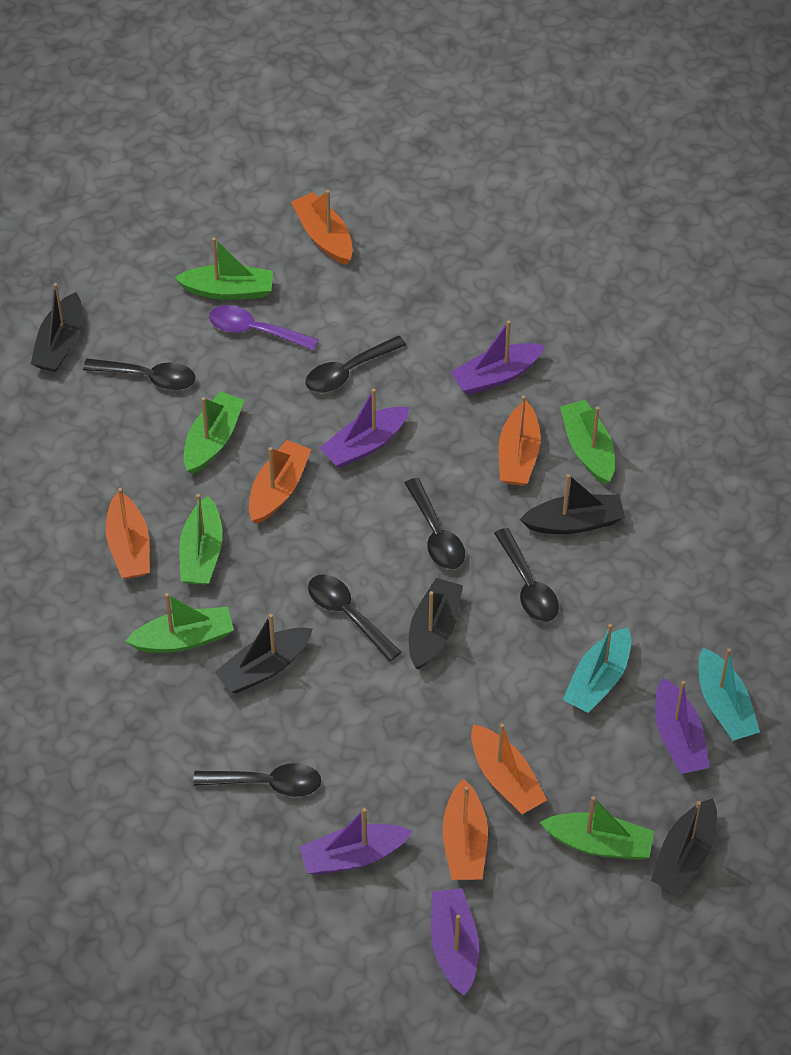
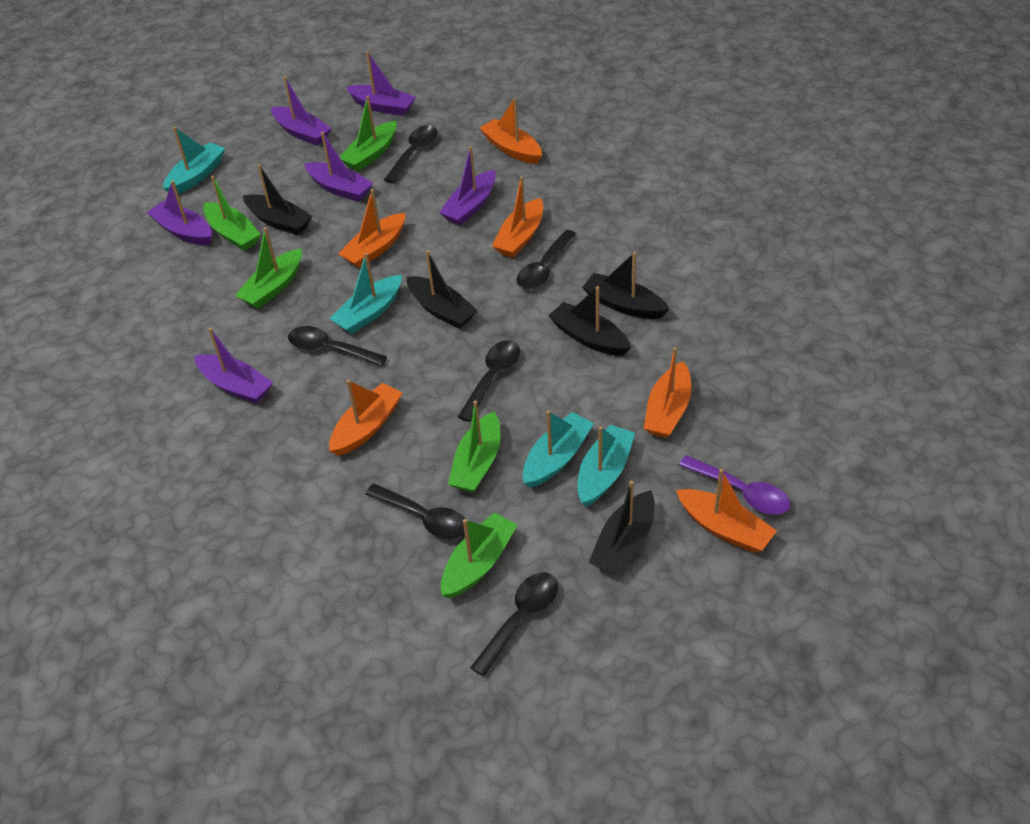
green boat: 6 -> 5
purple boat: 5 -> 6
turquoise boat: 2 -> 4

